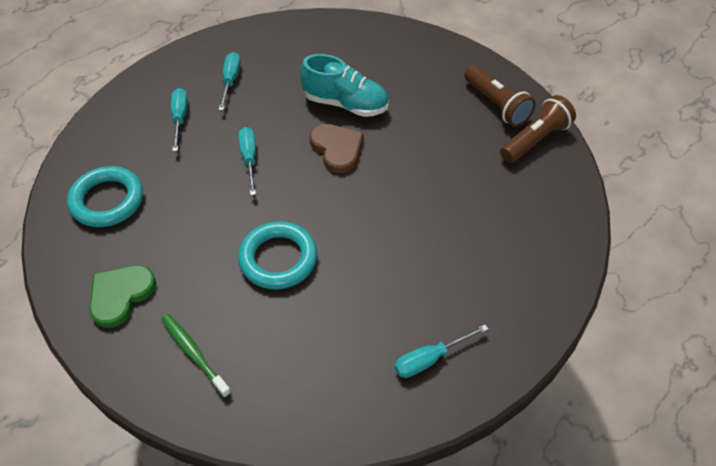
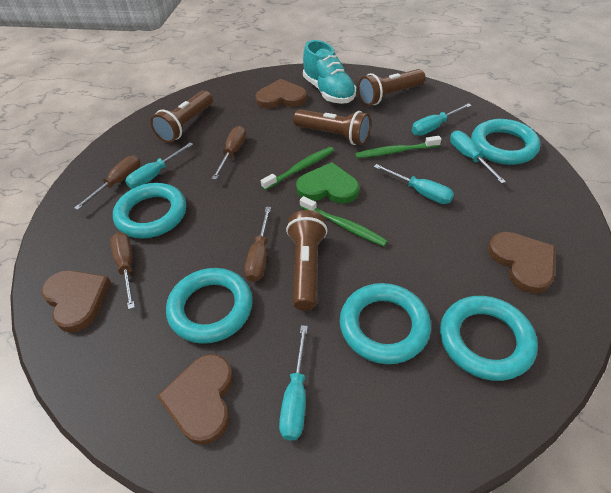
brown flashlight: 2 -> 4
brown heart: 1 -> 4
brown screwdriver: 0 -> 4
green toothbrush: 1 -> 3
turquoise ring: 2 -> 5
turquoise screwdriver: 4 -> 5

